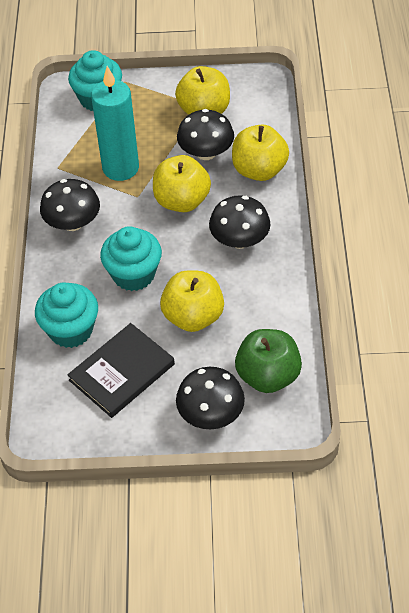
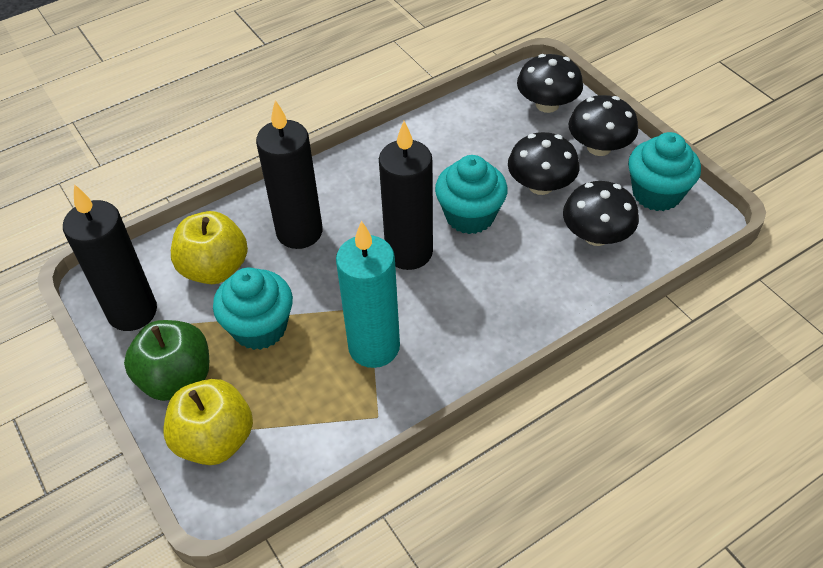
black book: 1 -> 0
black candle: 0 -> 3
yellow apple: 4 -> 2

